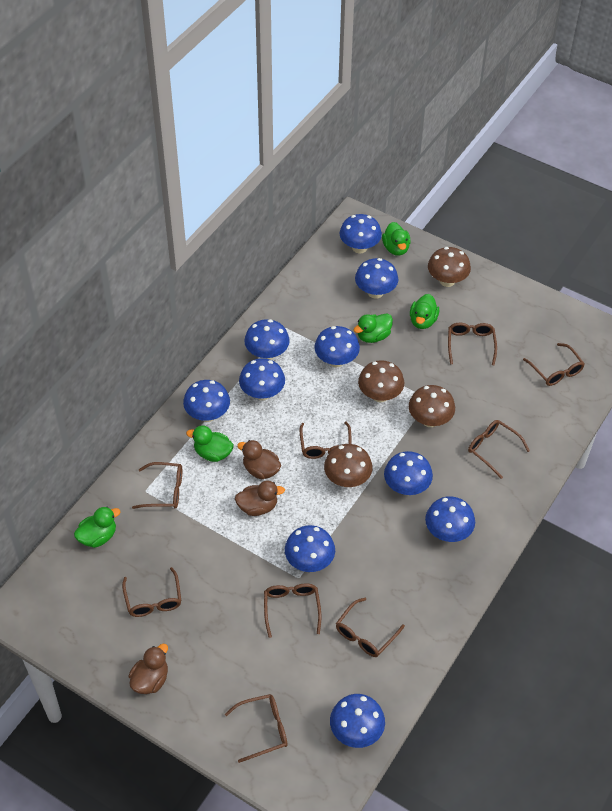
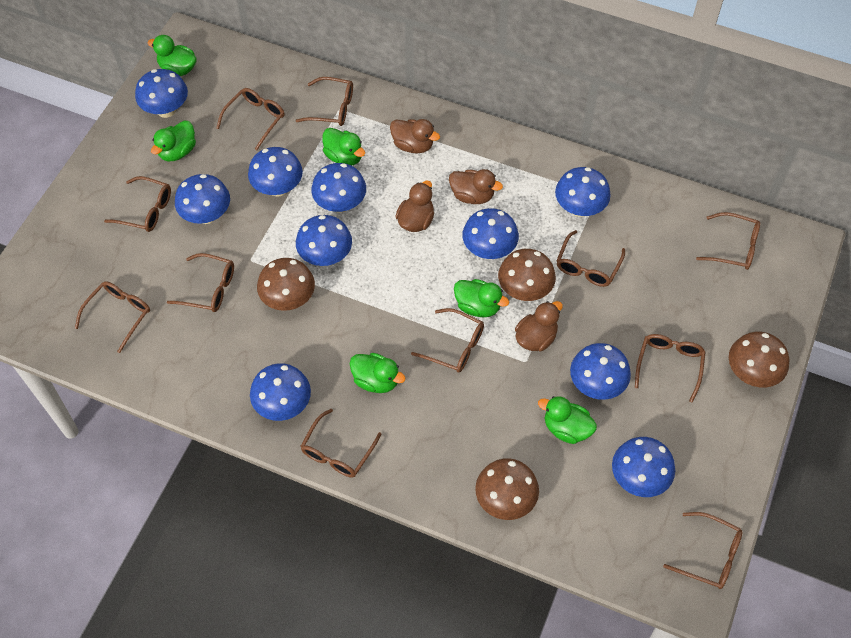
brown duck: 3 -> 4
brown glasses: 9 -> 11
green duck: 5 -> 6

